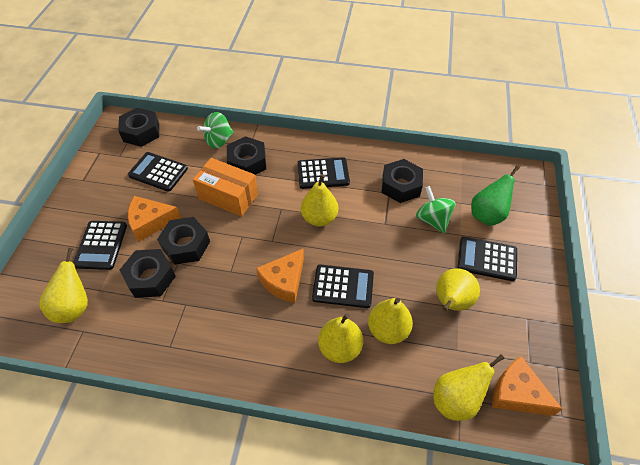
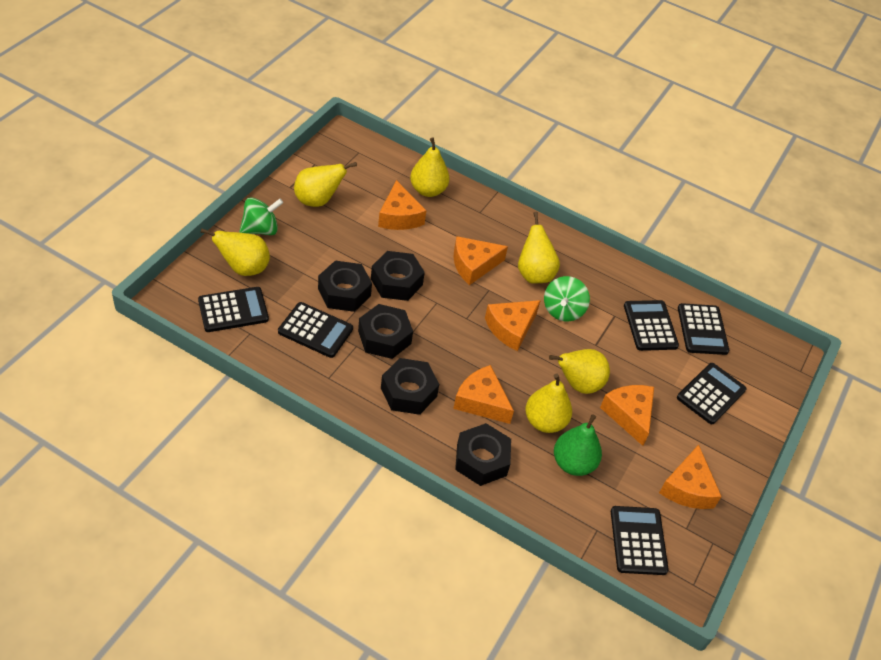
black calculator: 5 -> 6
orange box: 1 -> 0
orange cheese: 3 -> 6

